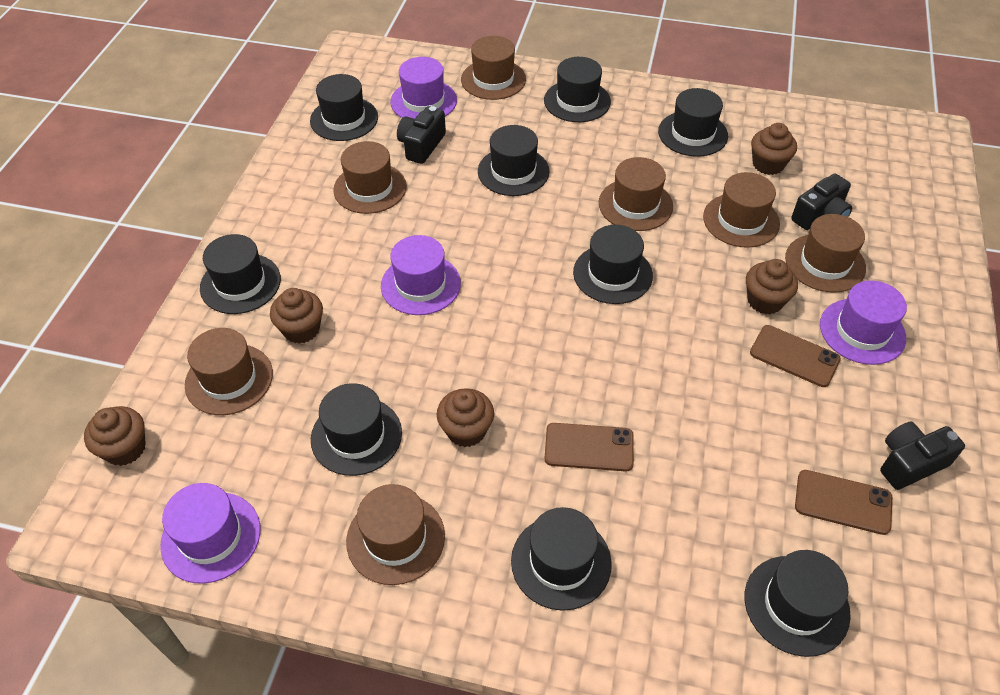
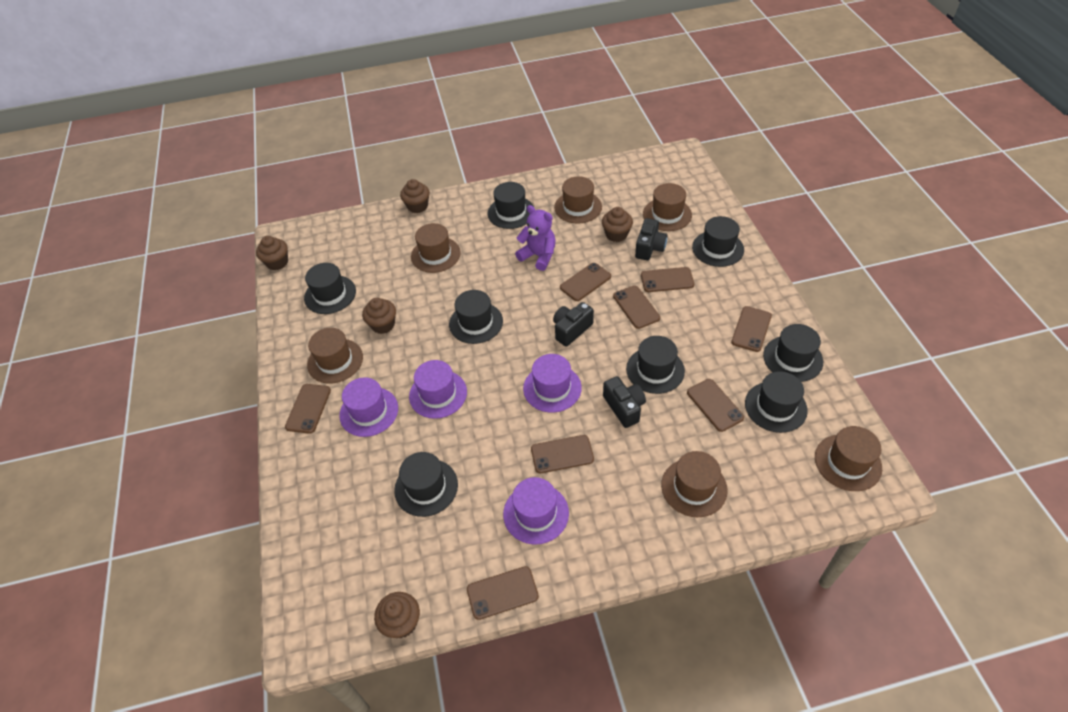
black hat: 9 -> 8
brown hat: 7 -> 6
brown phone: 3 -> 8
purple teddy bear: 0 -> 1

